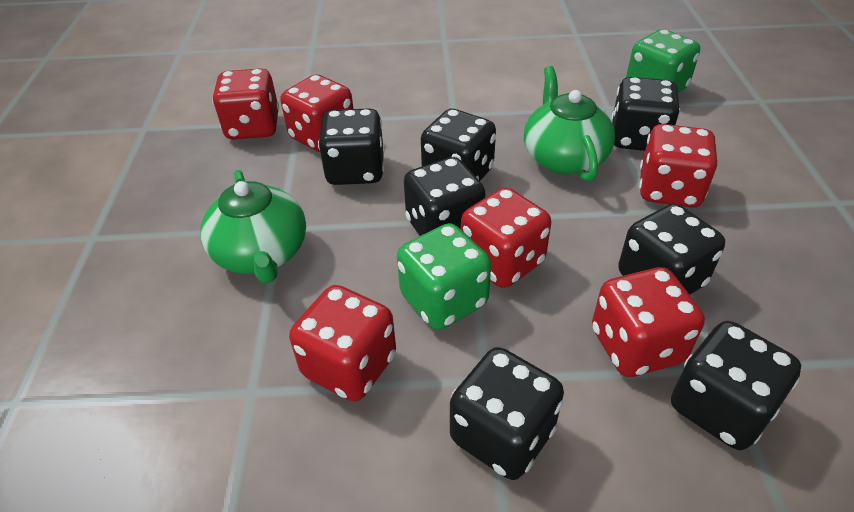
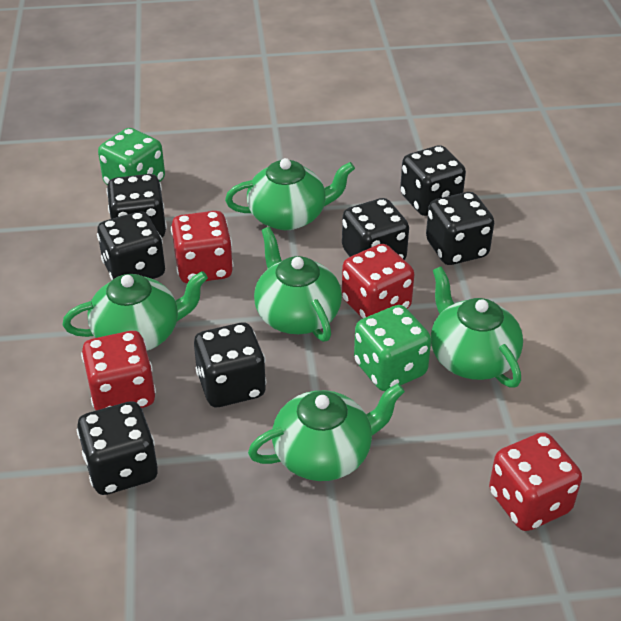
green teapot: 2 -> 5
red dice: 6 -> 4

